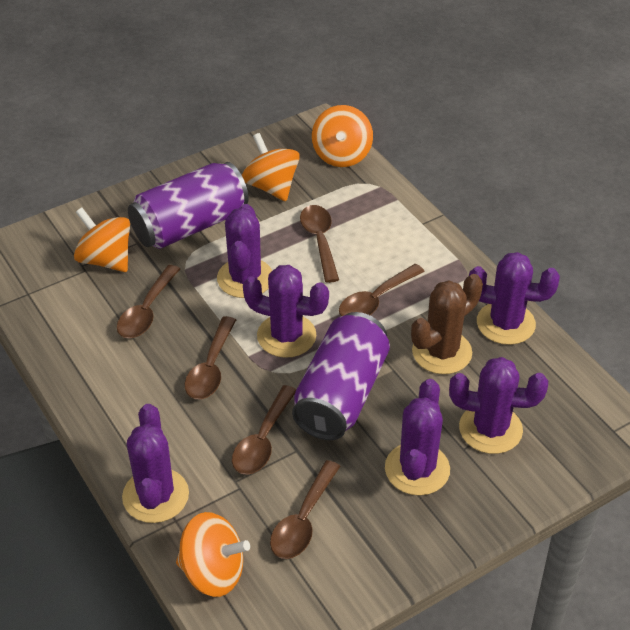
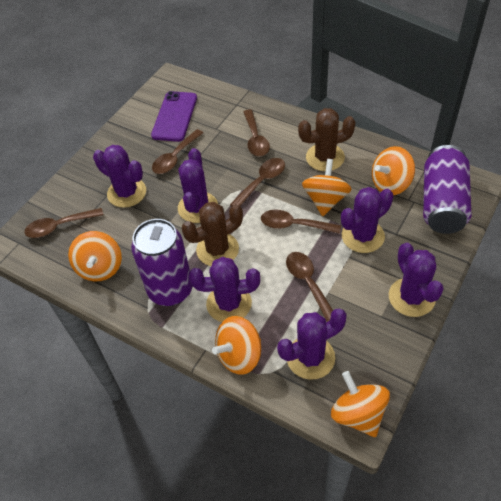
brown cactus: 1 -> 2
orange spinning top: 4 -> 5
purple phone: 0 -> 1

